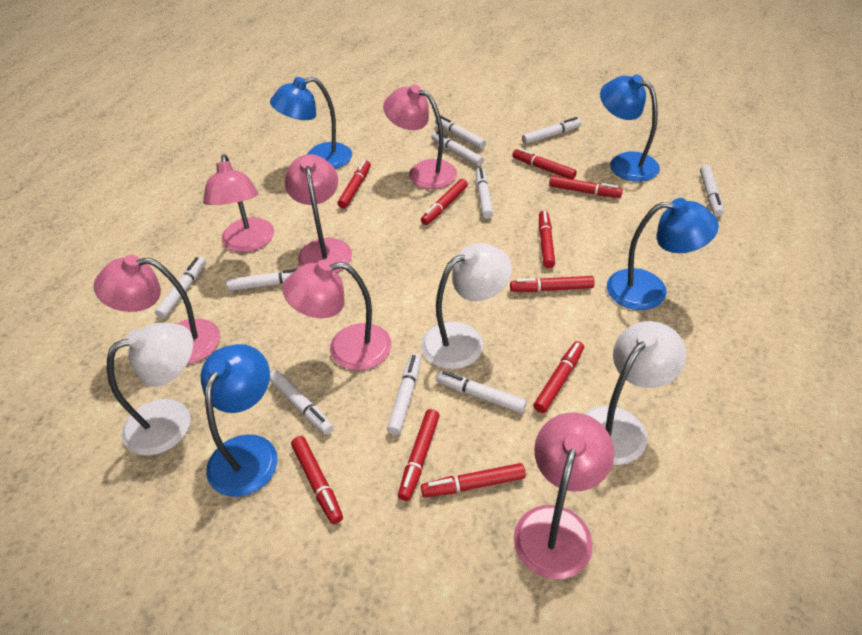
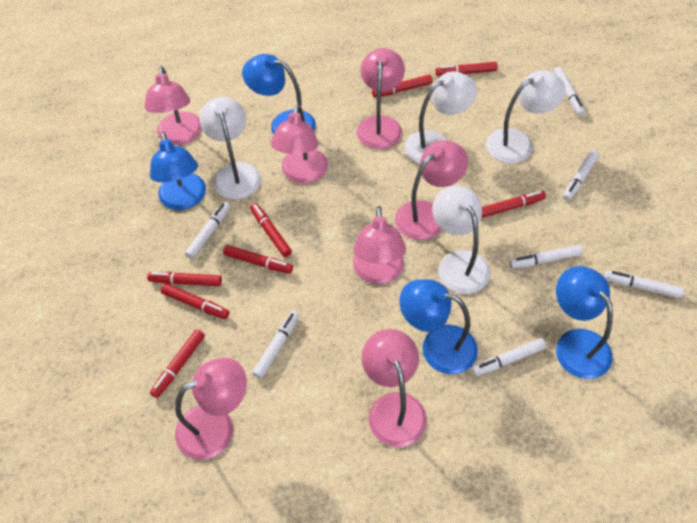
pink lamp: 6 -> 7
red marker: 10 -> 8
white lamp: 3 -> 4
white marker: 10 -> 7

